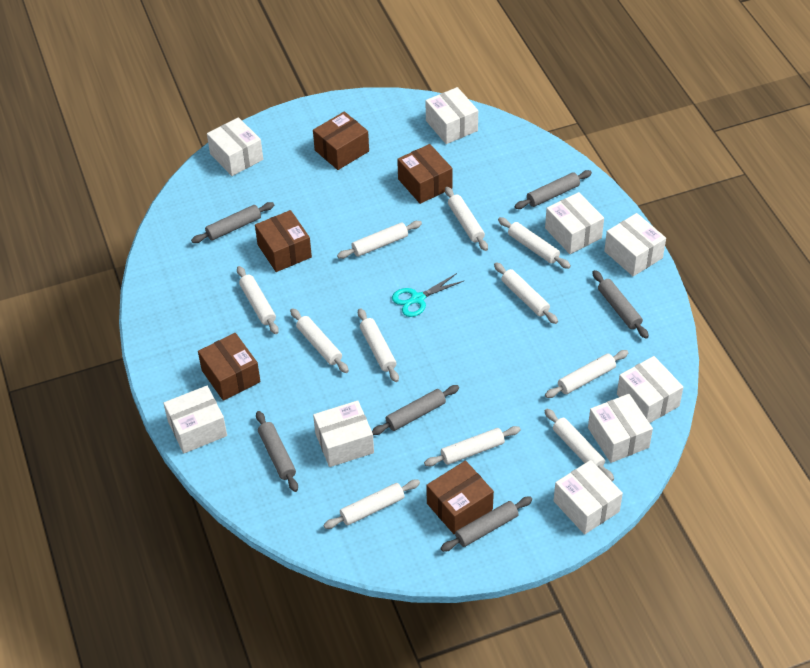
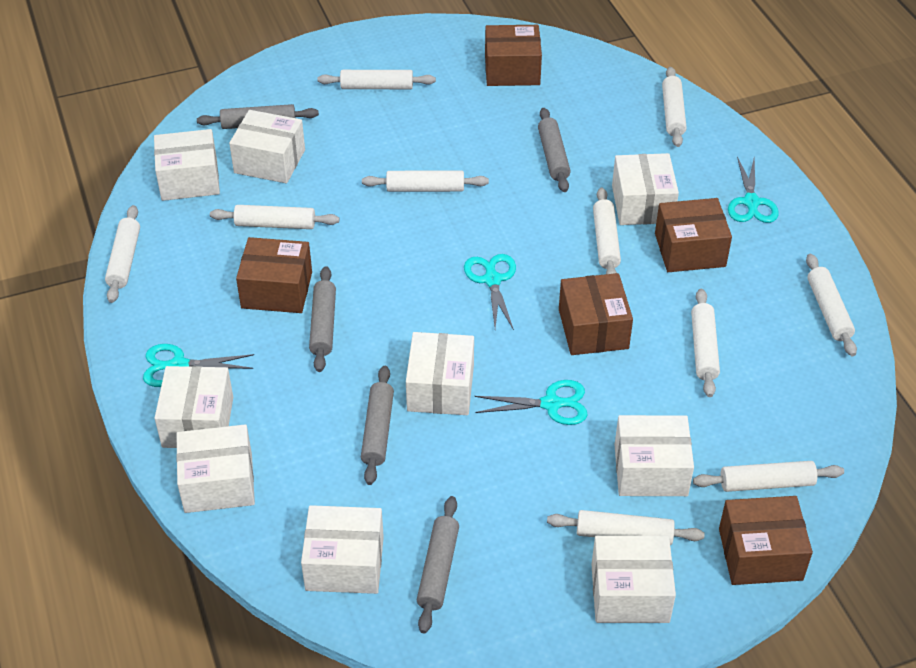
grey rolling pin: 6 -> 5
turquoise scissors: 1 -> 4
white rolling pin: 11 -> 10

